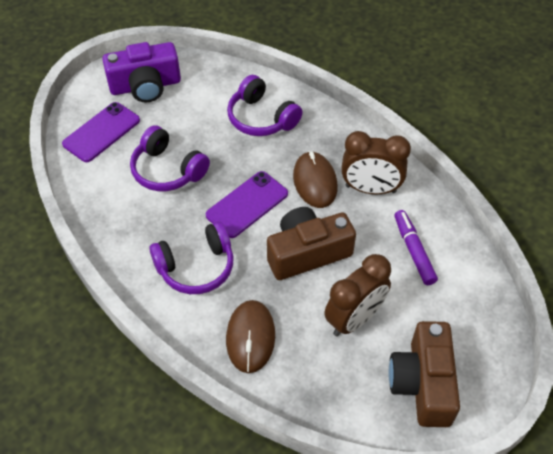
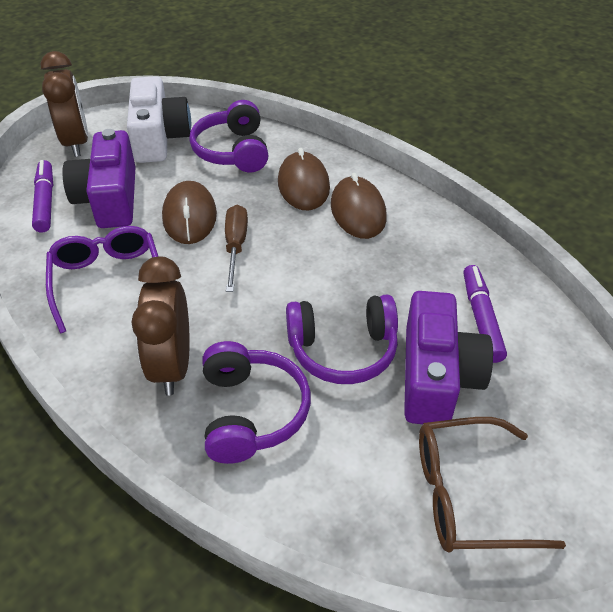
brown camera: 2 -> 0
brown glasses: 0 -> 1
brown mouse: 2 -> 3
brown screwdriver: 0 -> 1
purple camera: 1 -> 2
purple glasses: 0 -> 1
purple marker: 1 -> 2
purple phone: 2 -> 0
white camera: 0 -> 1

